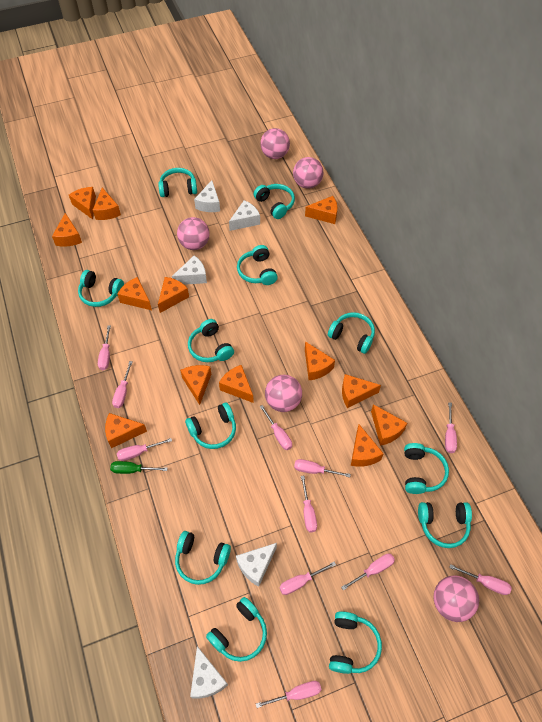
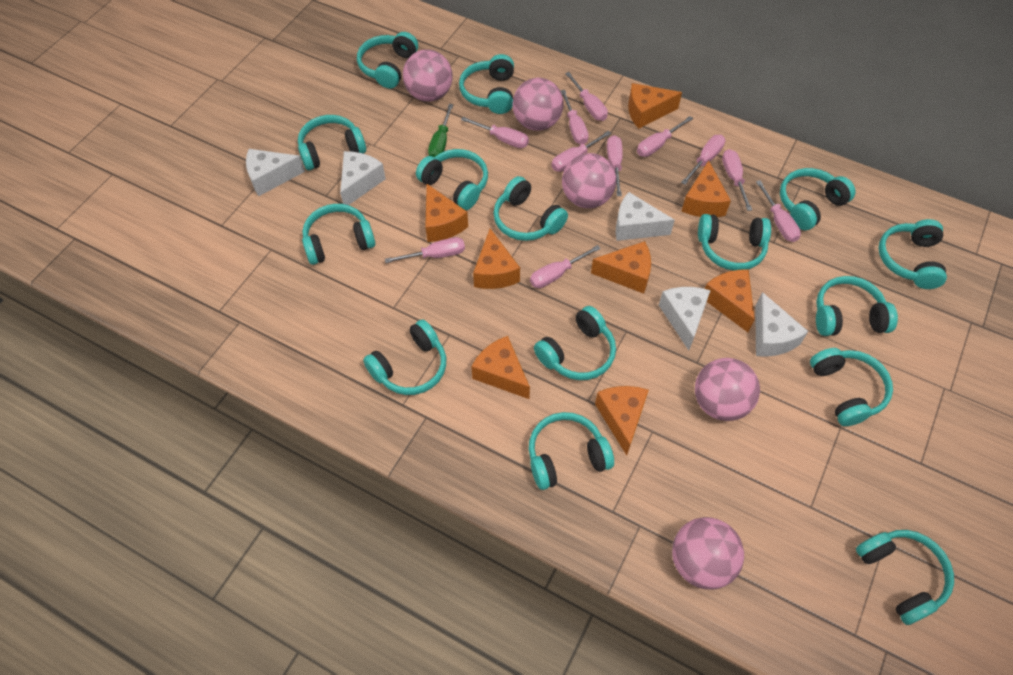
orange cheese: 13 -> 8
turquoise headphones: 12 -> 15

